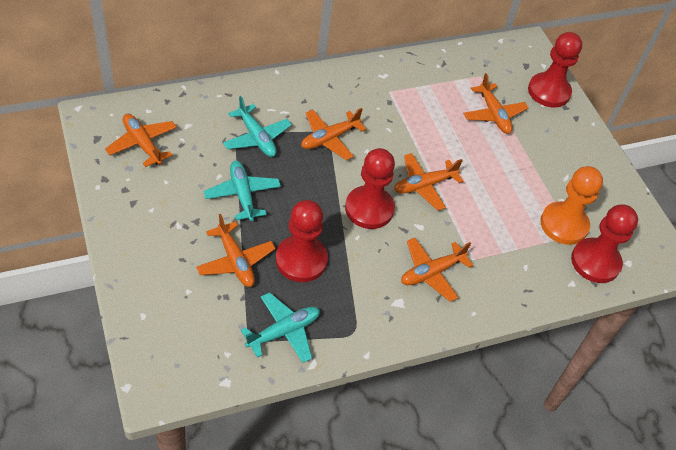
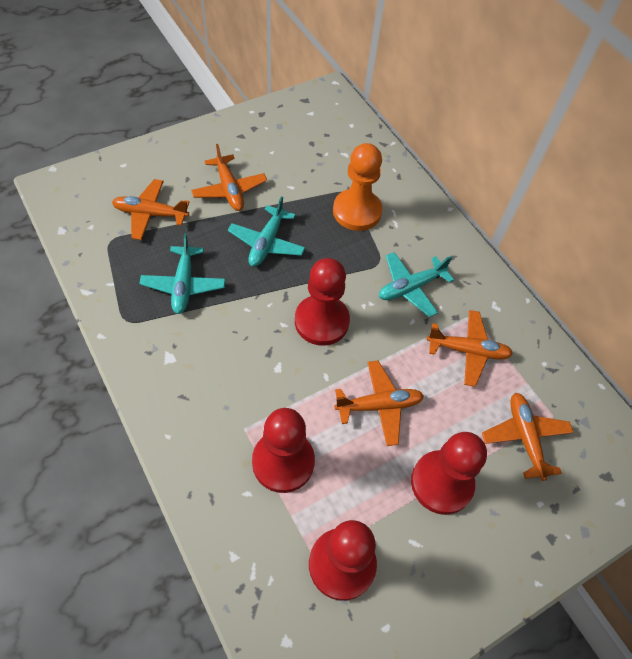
orange plane: 6 -> 5

